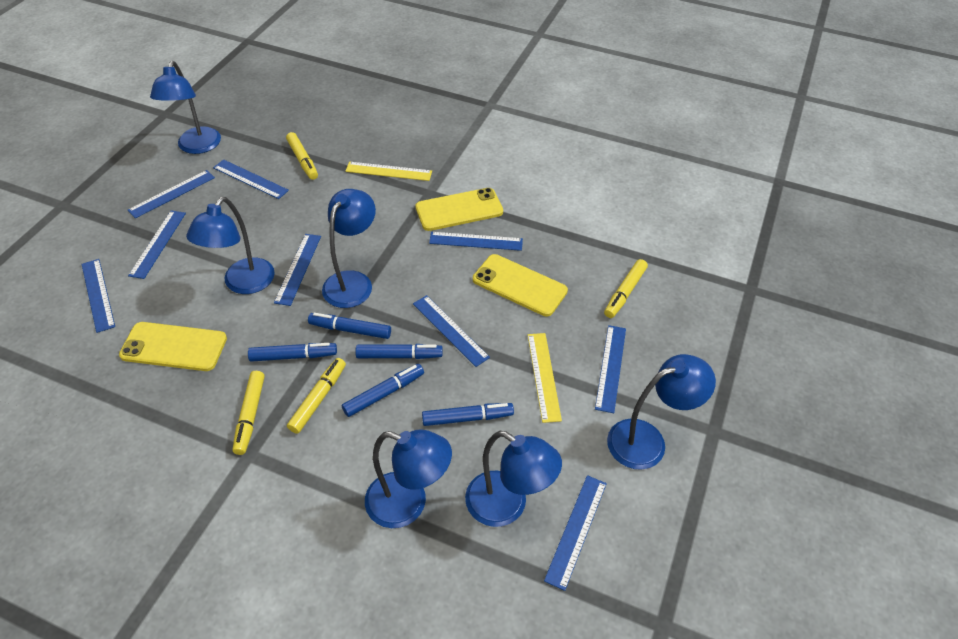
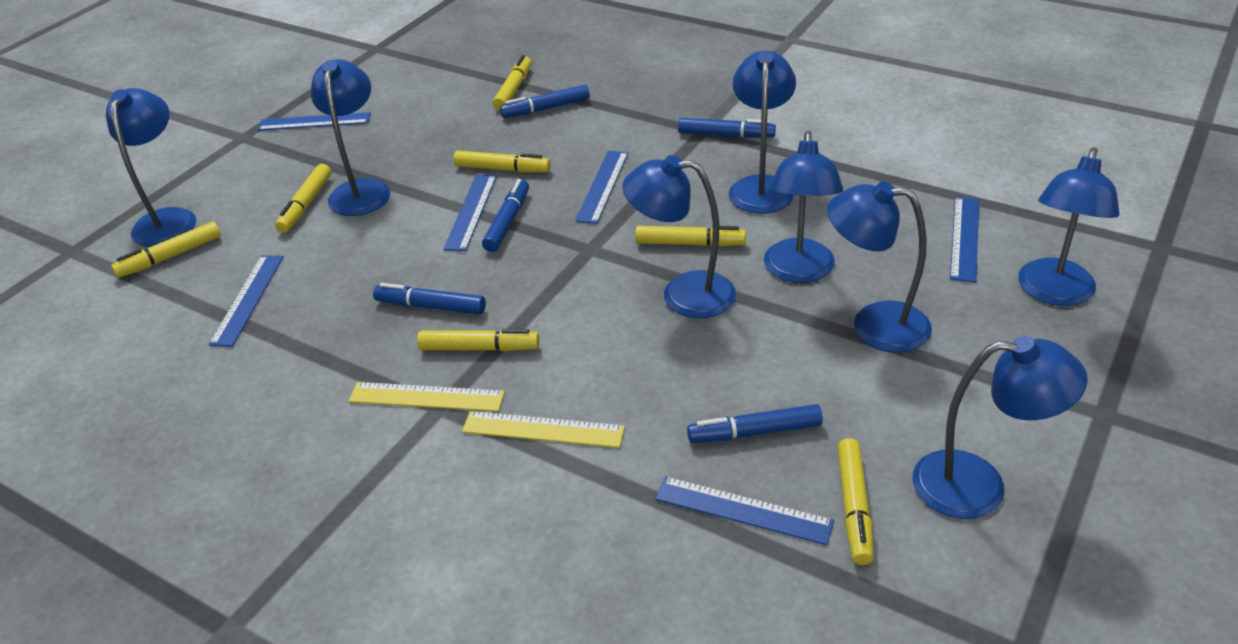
blue lamp: 6 -> 8
blue ruler: 9 -> 6
yellow marker: 4 -> 7
yellow phone: 3 -> 0

